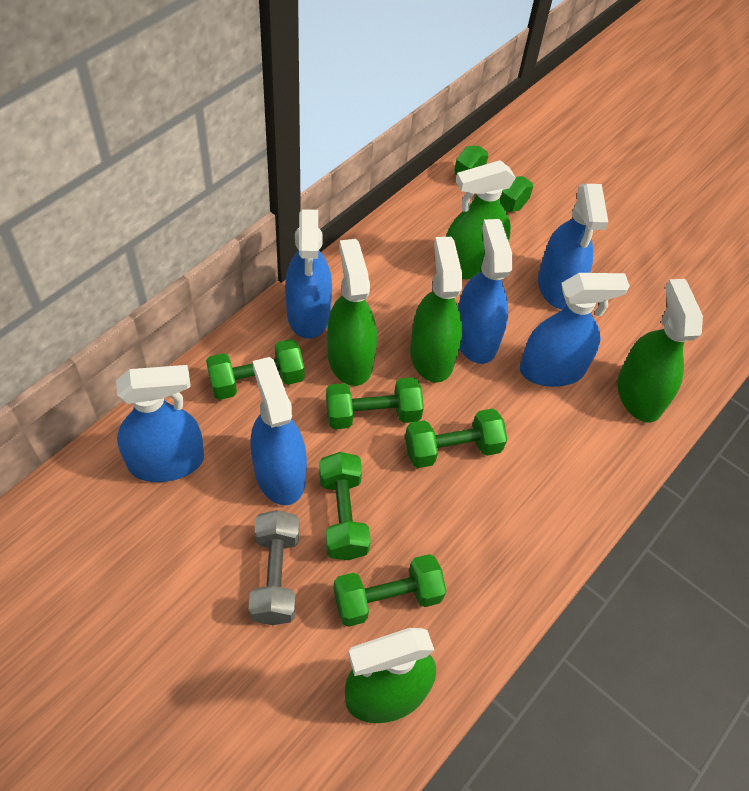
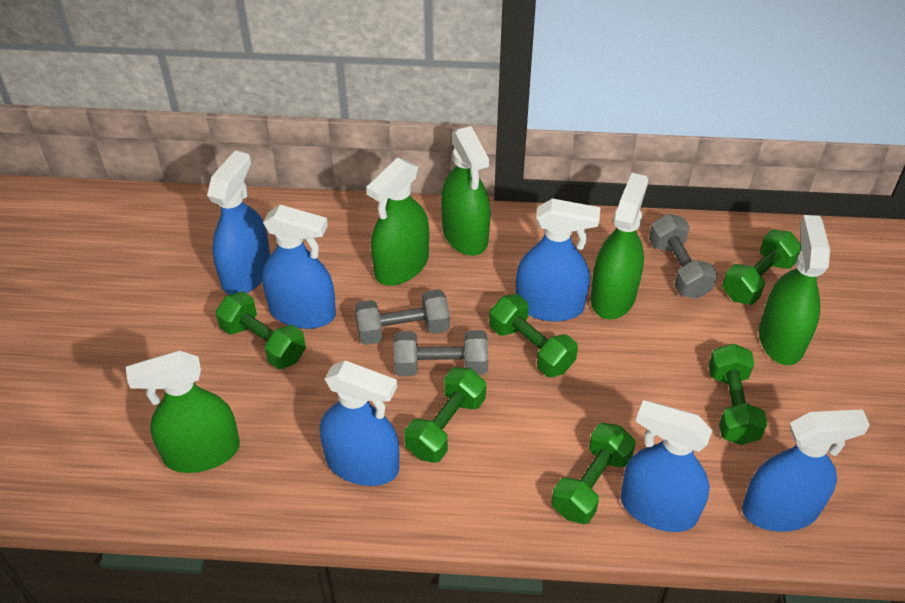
grey dumbbell: 1 -> 3

